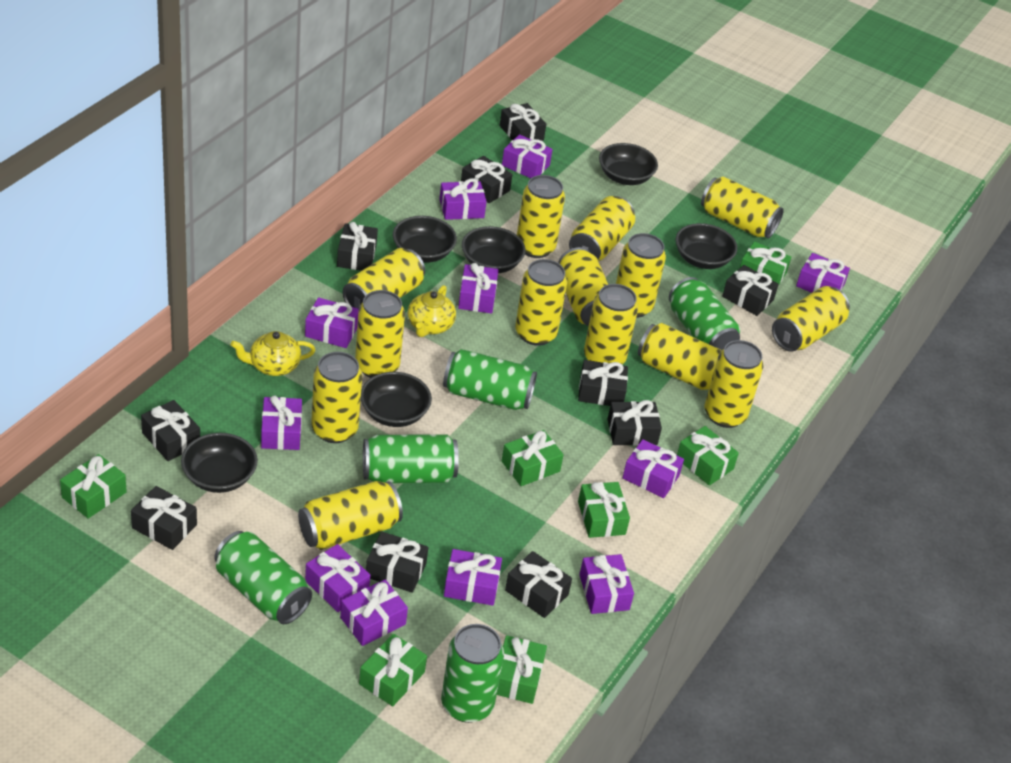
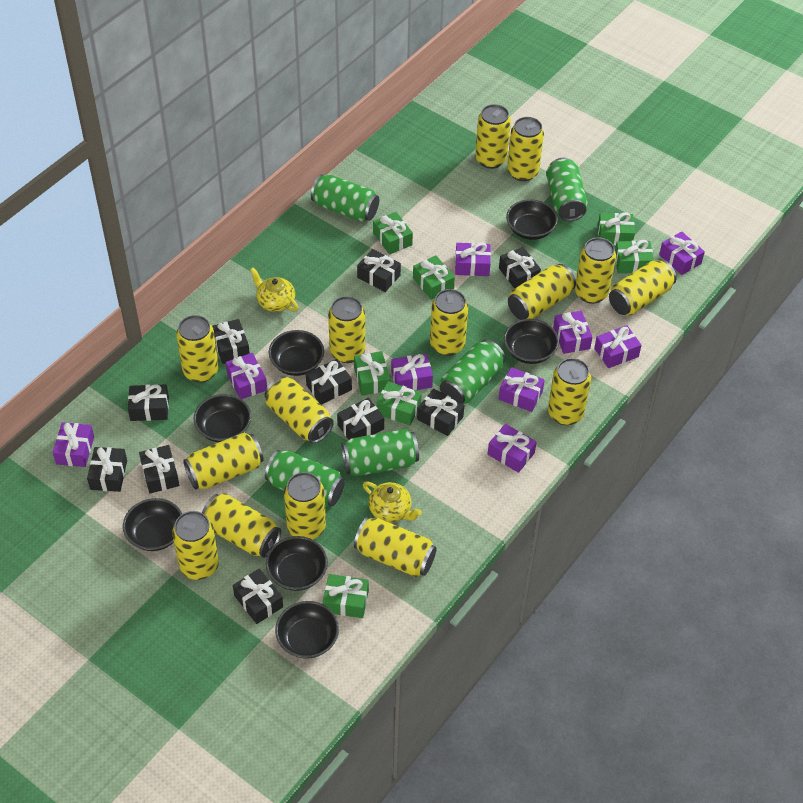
black bowl: 6 -> 7
purple gift: 11 -> 9
yellow can: 14 -> 15

